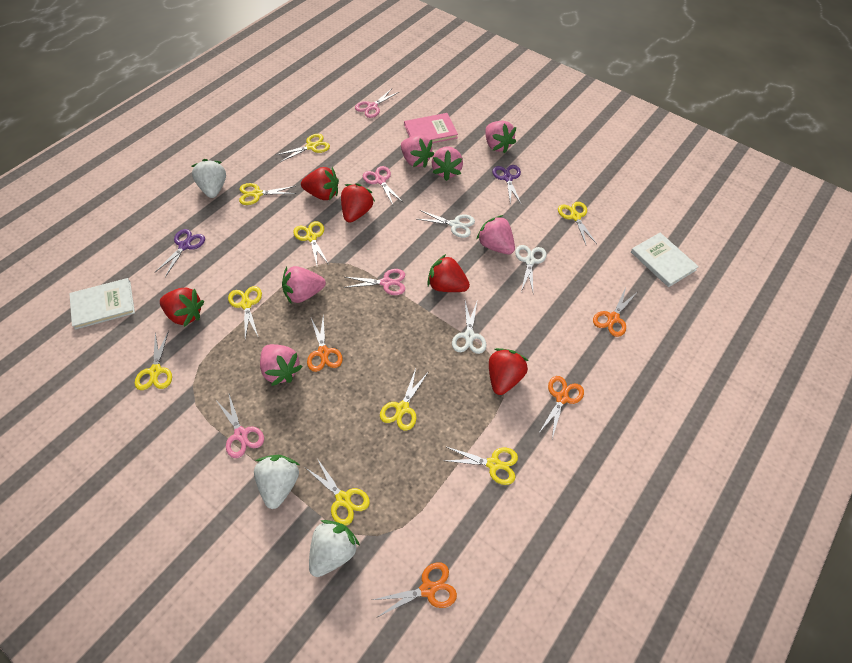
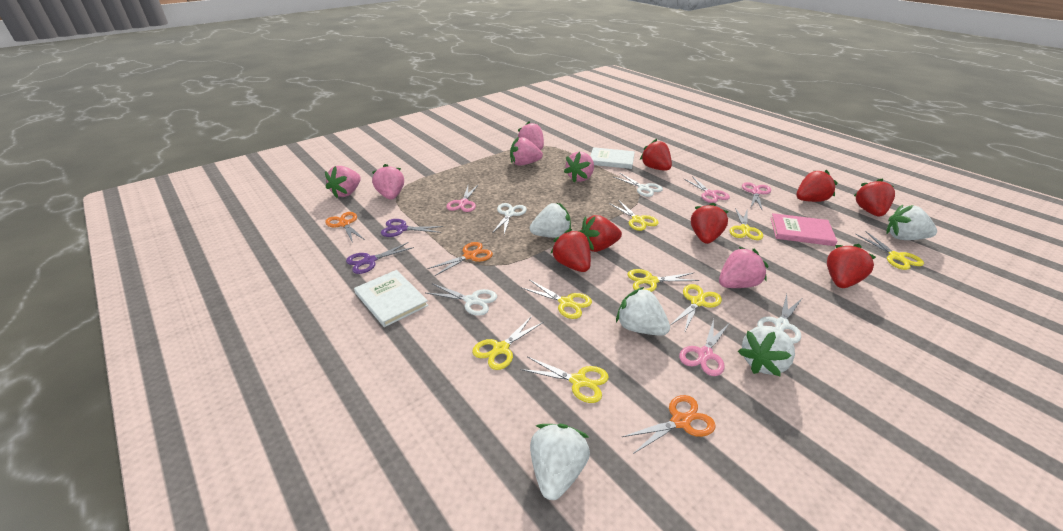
orange scissors: 4 -> 3
red strawberry: 5 -> 7
white scissors: 3 -> 4
white strawberry: 3 -> 5
yellow scissors: 9 -> 8

